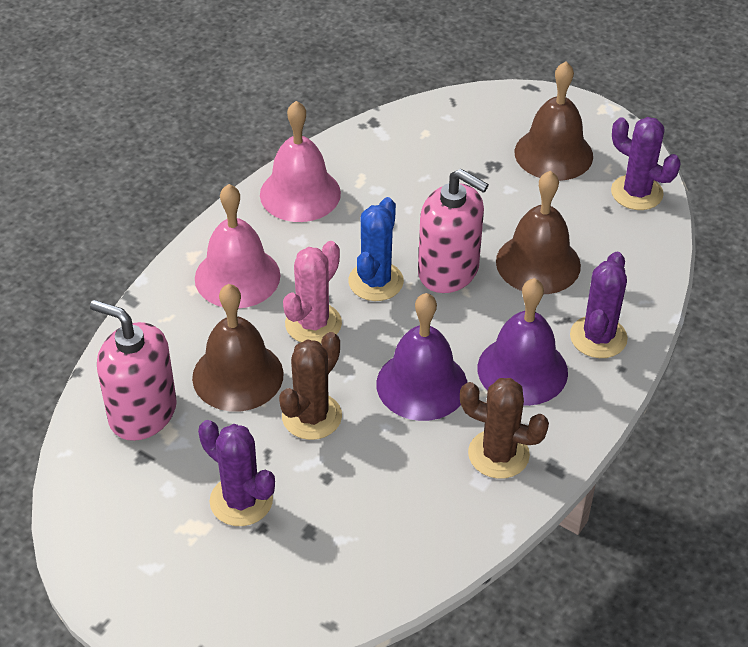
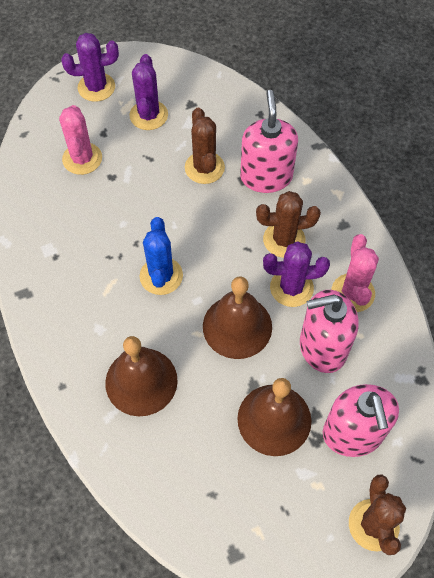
brown cactus: 2 -> 3
pink bell: 2 -> 0
pink cactus: 1 -> 2
pink soap dispenser: 2 -> 3
purple bell: 2 -> 0

